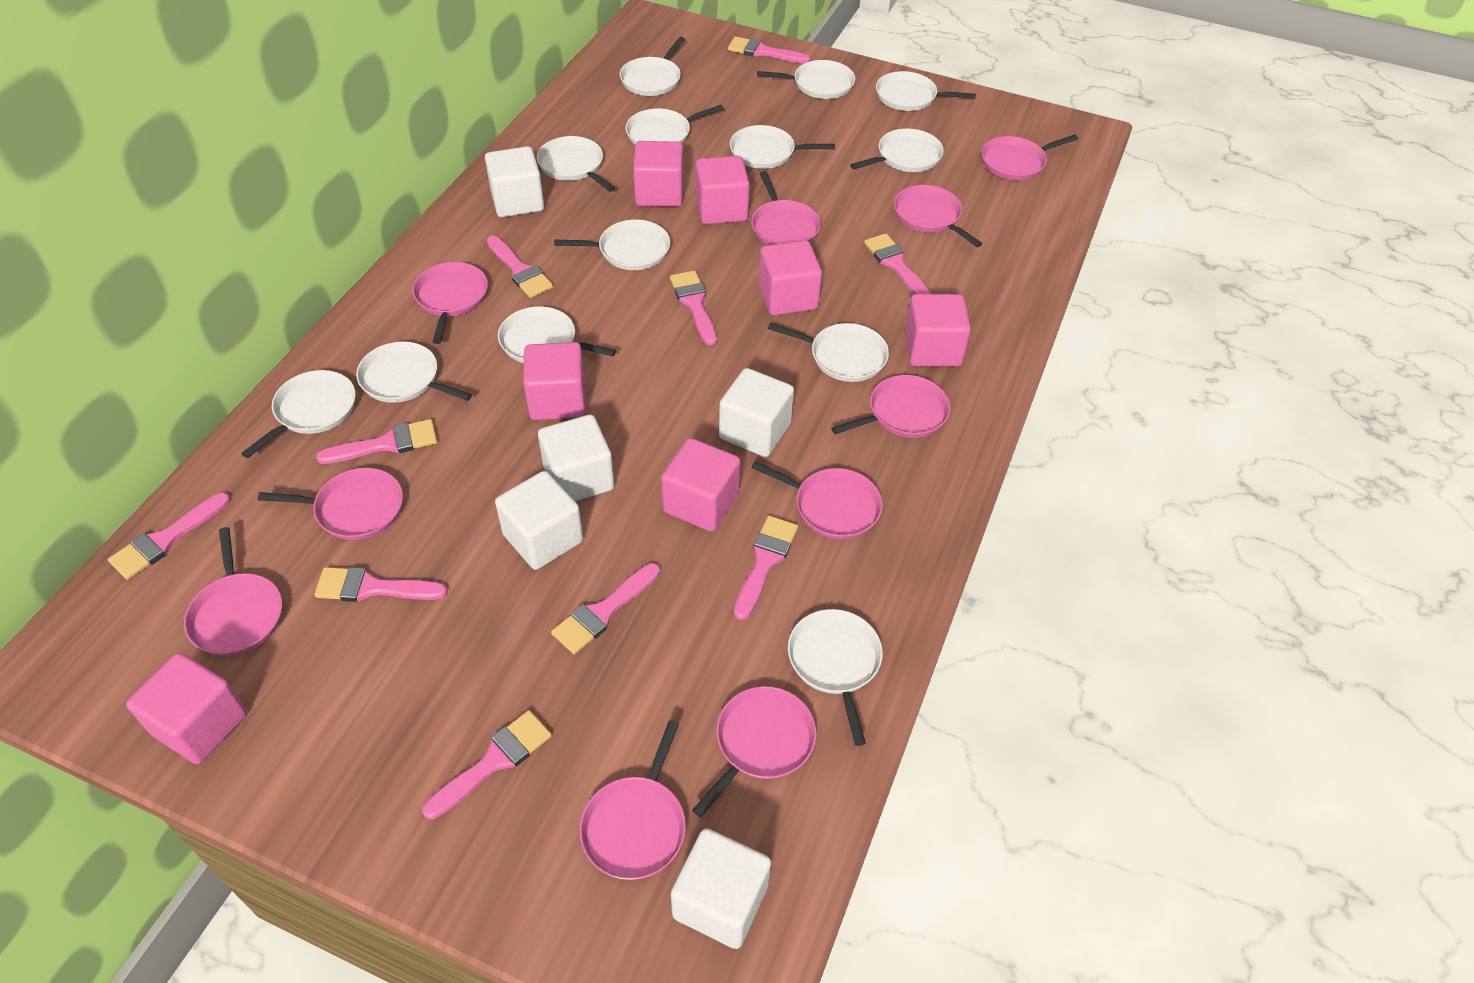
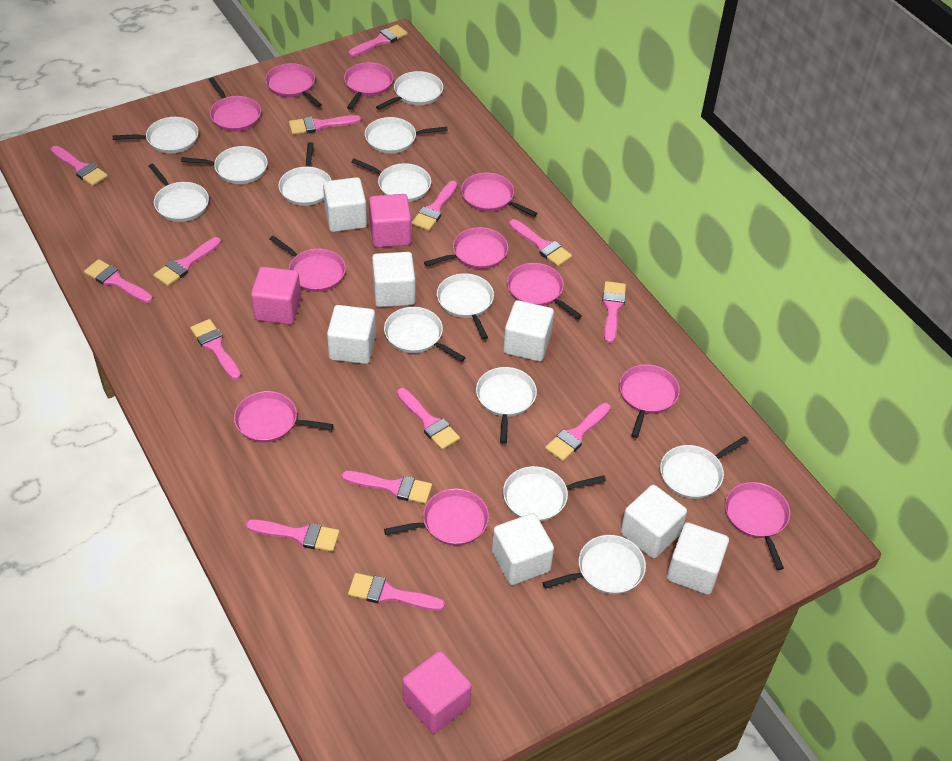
pink brush: 10 -> 14
pink cube: 7 -> 3
pink pan: 10 -> 11
white cube: 5 -> 7

